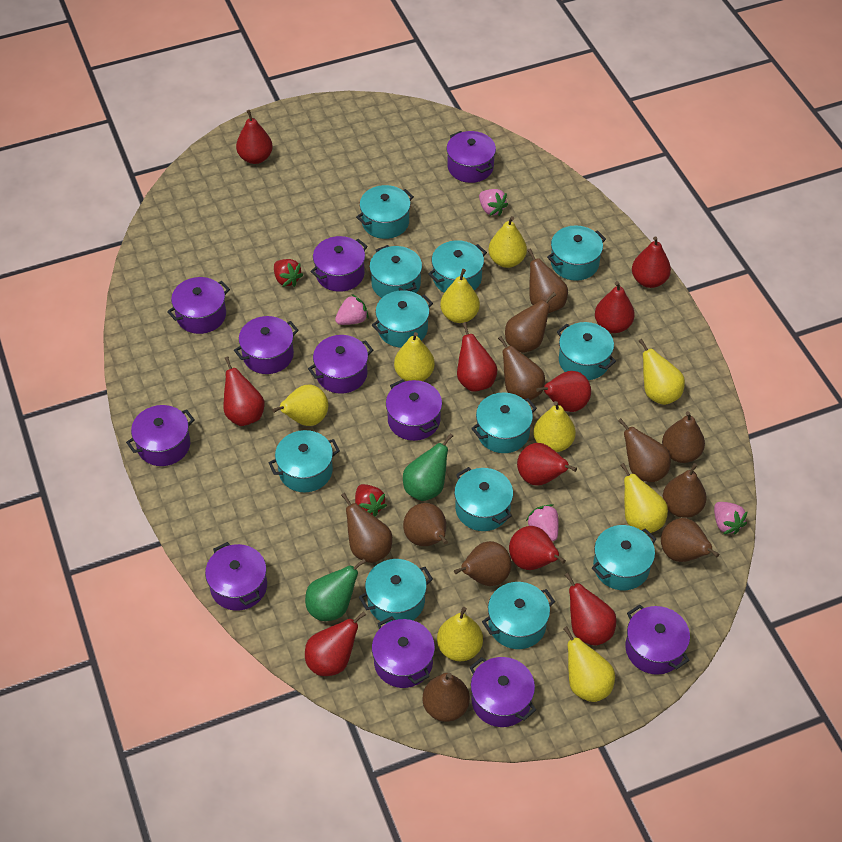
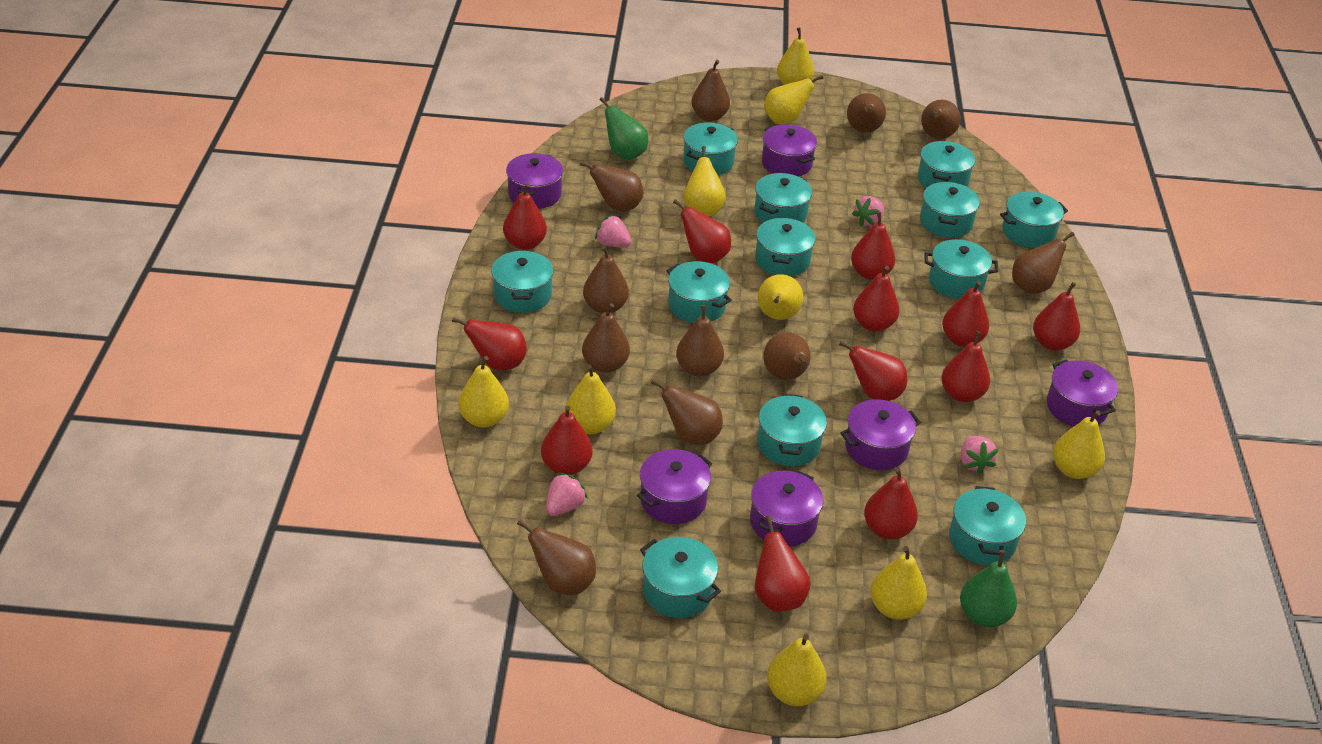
purple pot: 11 -> 6
red pear: 10 -> 12
red strawberry: 2 -> 0

